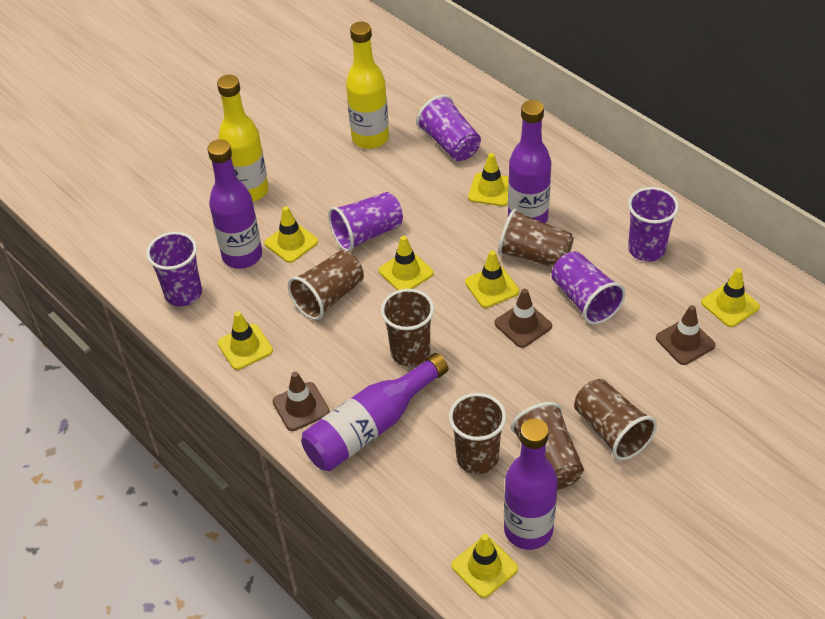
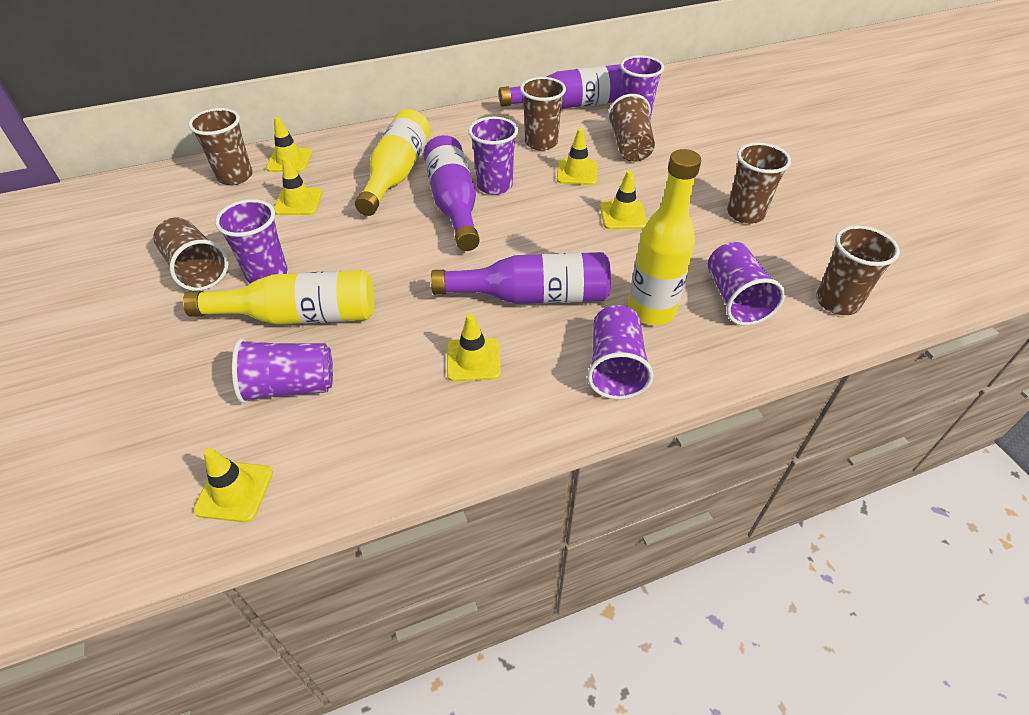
brown traffic cone: 3 -> 0
purple bottle: 4 -> 3
purple cup: 5 -> 6
yellow bottle: 2 -> 3
yellow traffic cone: 7 -> 6

